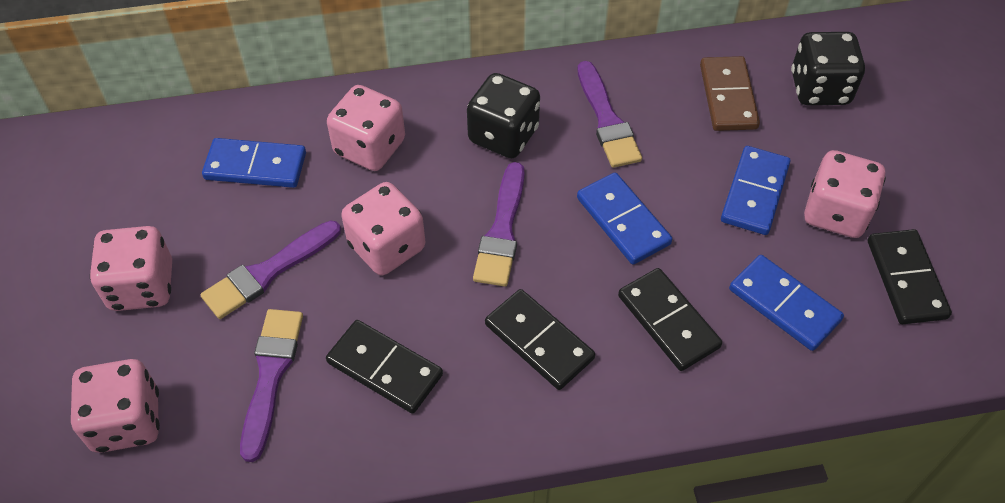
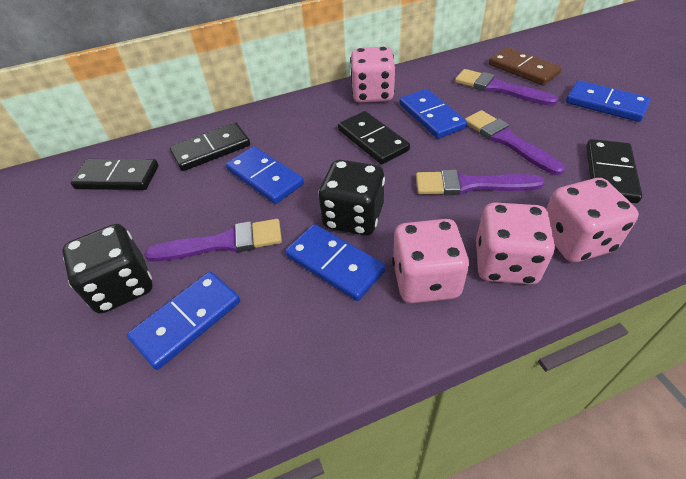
blue domino: 4 -> 5
pink dice: 5 -> 4

